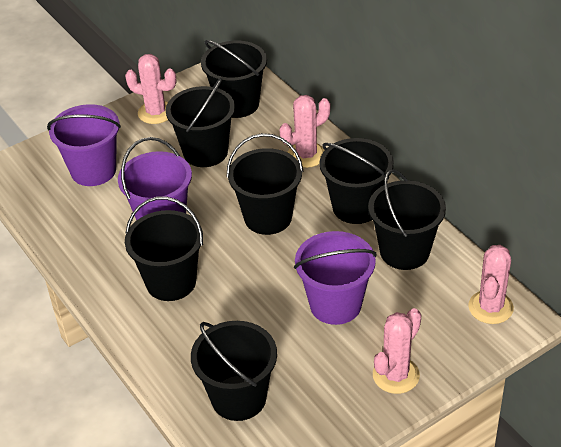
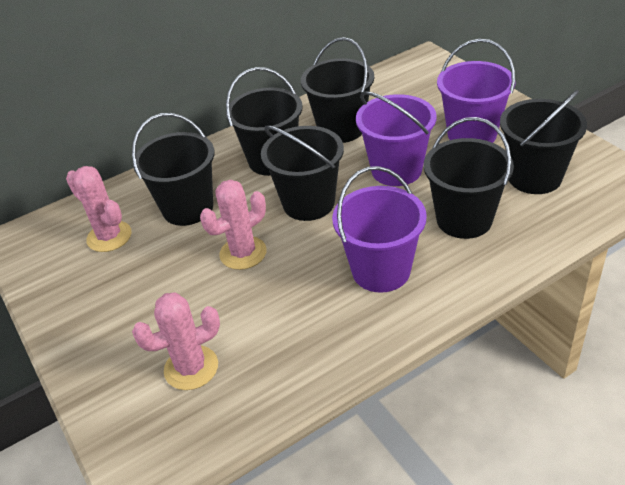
black bucket: 7 -> 6
pink cactus: 4 -> 3

